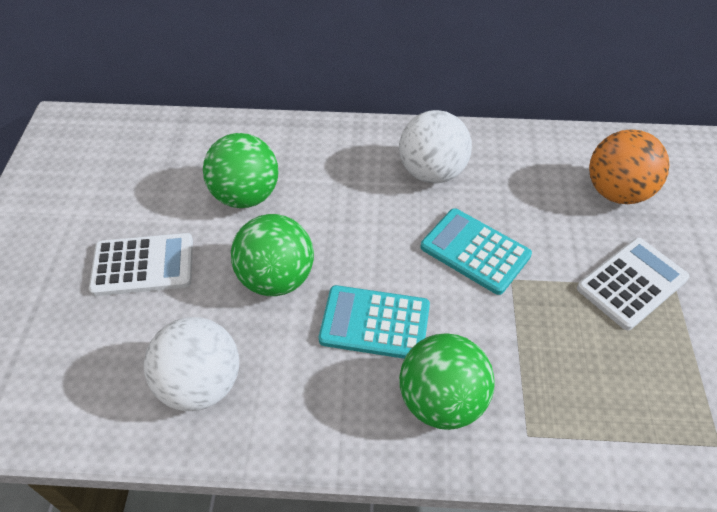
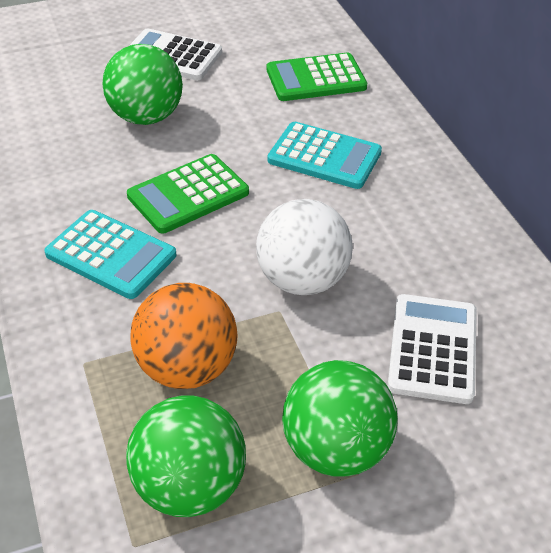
green calculator: 0 -> 2
white ball: 2 -> 1

